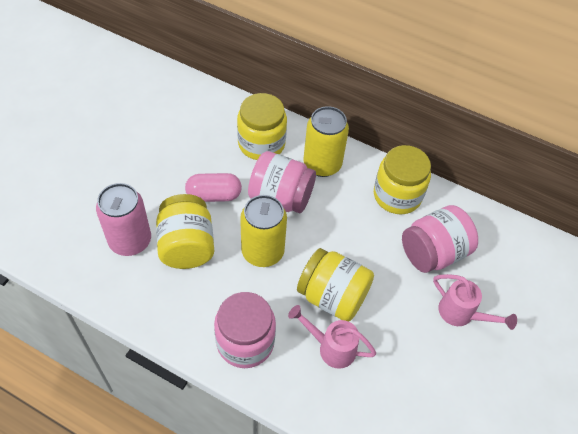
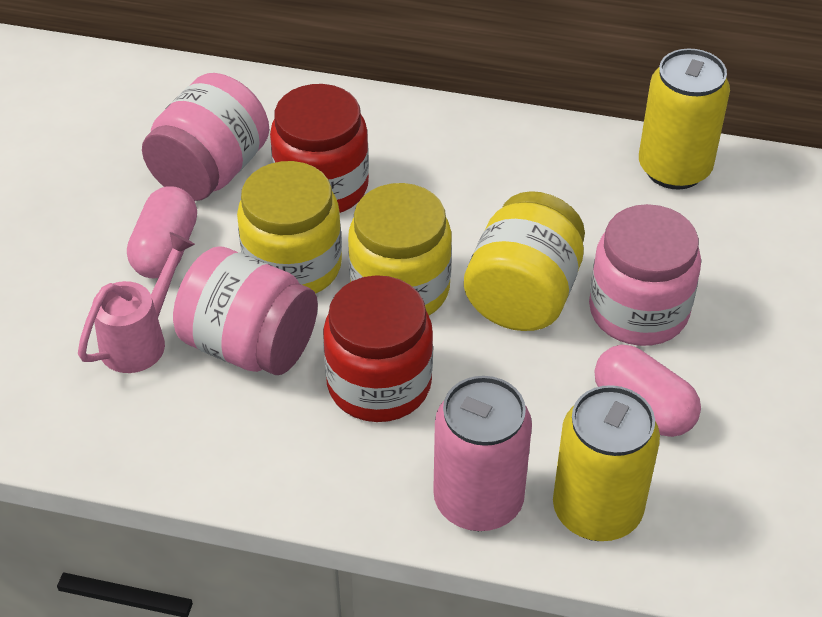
pink capsule: 1 -> 2
pink watering can: 2 -> 1
red jar: 0 -> 2
yellow jar: 4 -> 3

